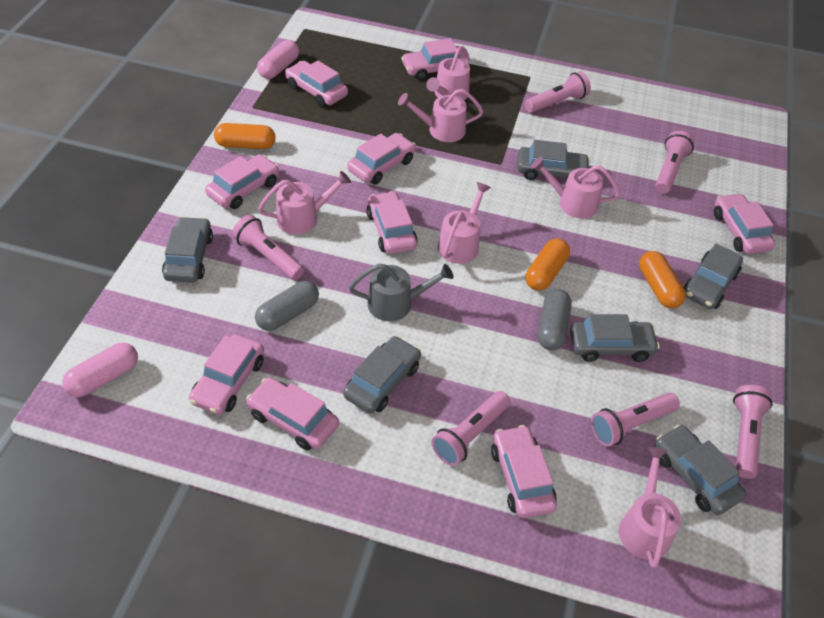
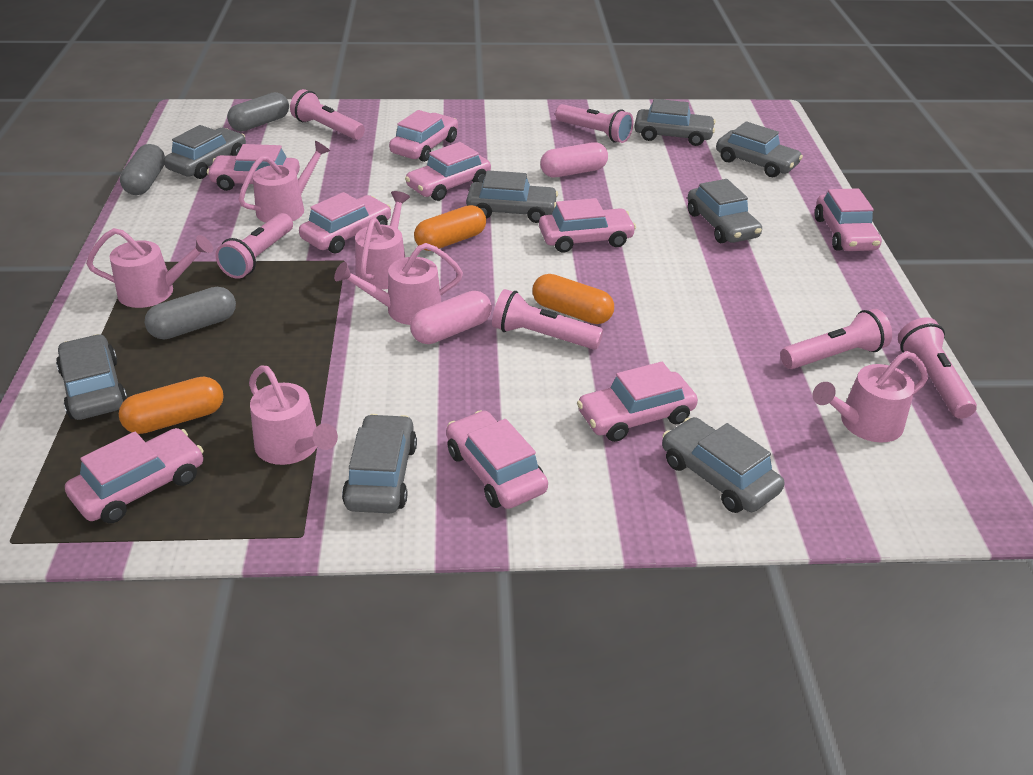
grey capsule: 2 -> 3
grey car: 6 -> 8
grey watering can: 1 -> 0

